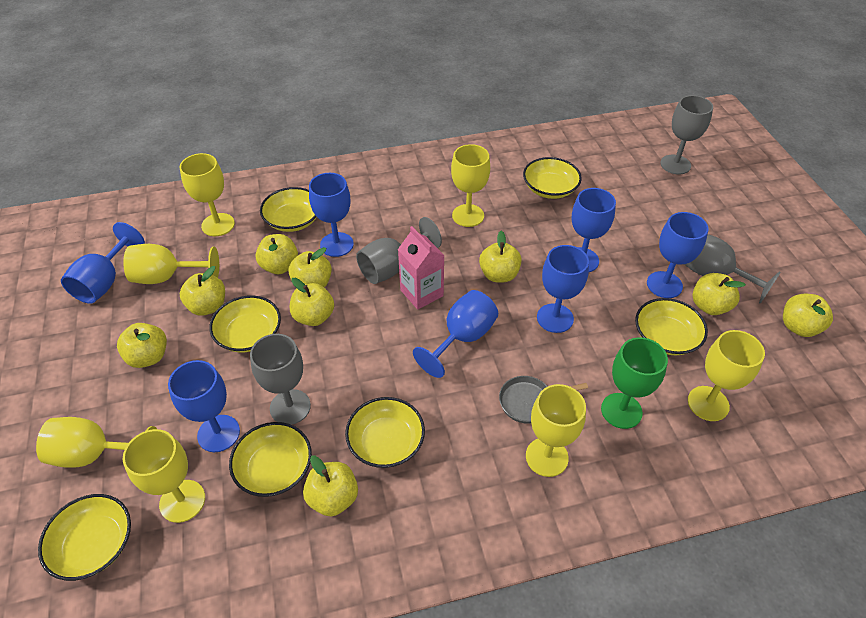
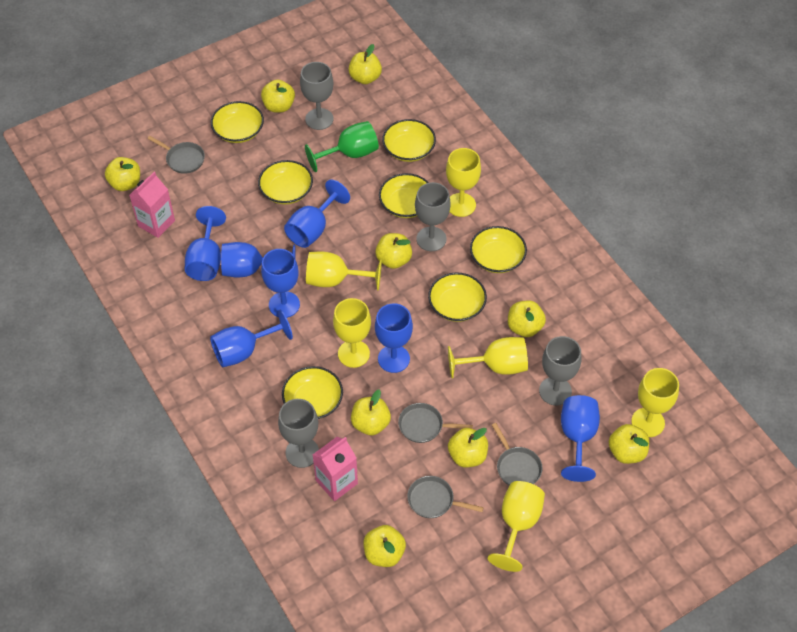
grey pan: 1 -> 4
pink carton: 1 -> 2
yellow goblet: 7 -> 6

